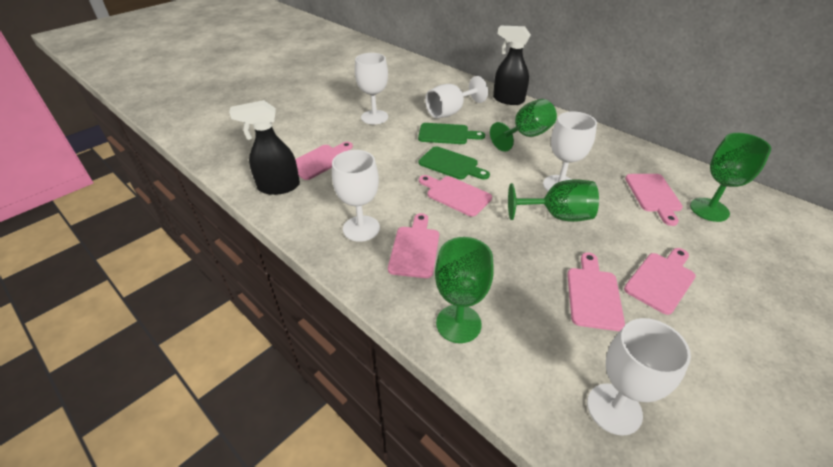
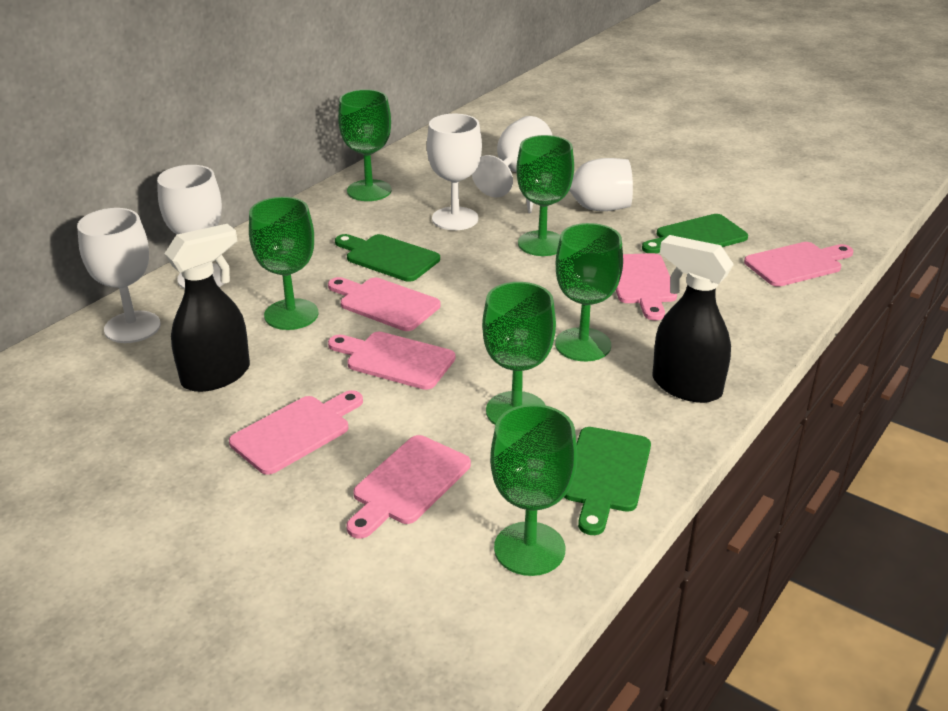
green cutting board: 2 -> 3
green goblet: 4 -> 6

